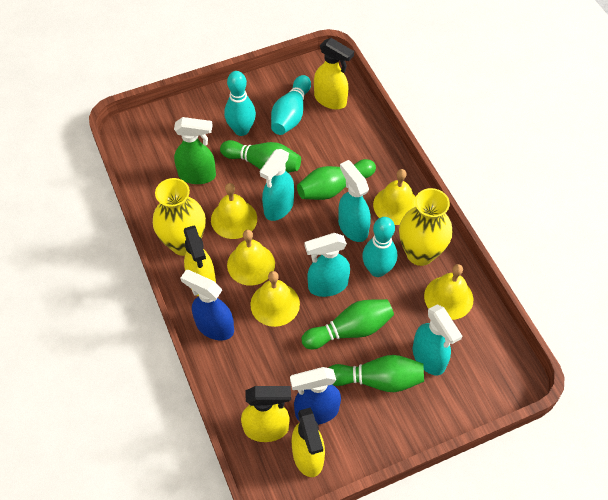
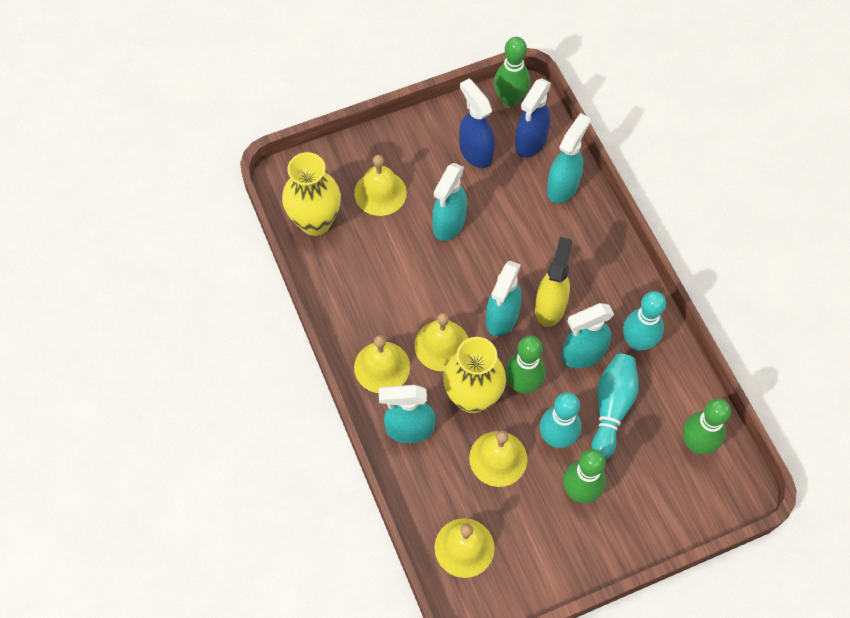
green spray bottle: 1 -> 0
turquoise spray bottle: 4 -> 5
yellow spray bottle: 4 -> 1

